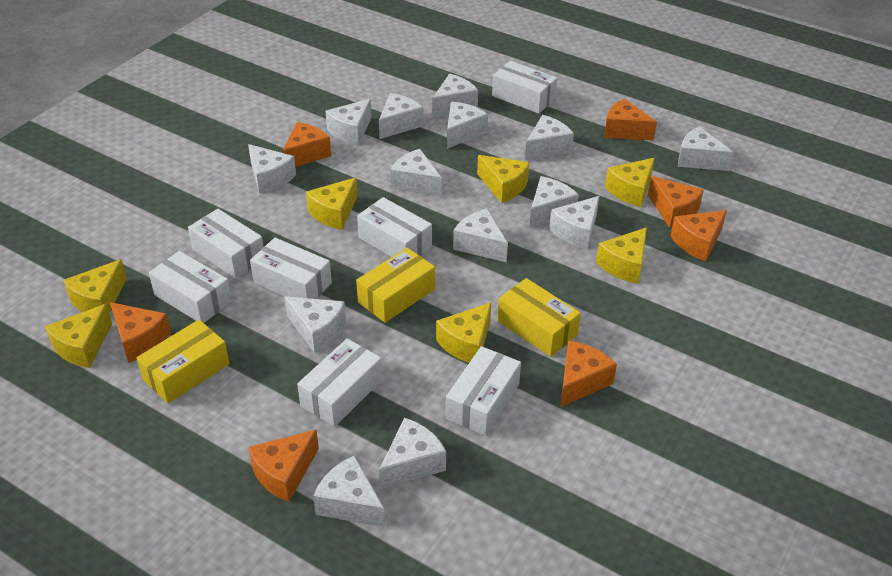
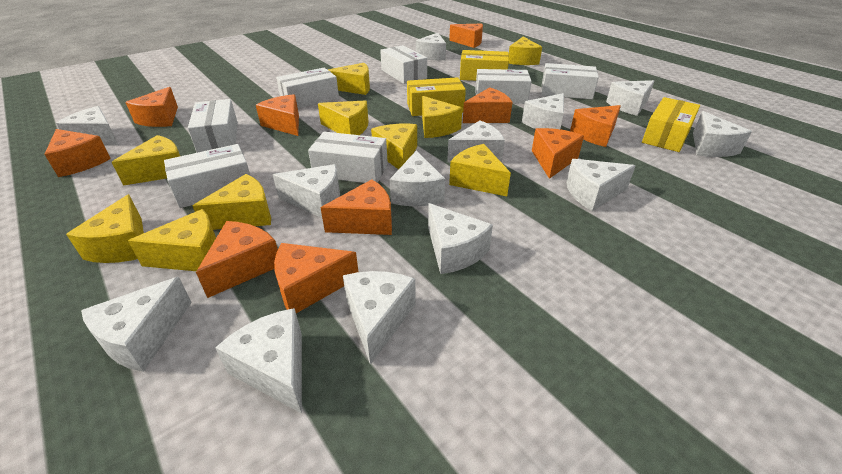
orange cheese: 7 -> 10
white cheese: 14 -> 13
yellow cheese: 7 -> 10

